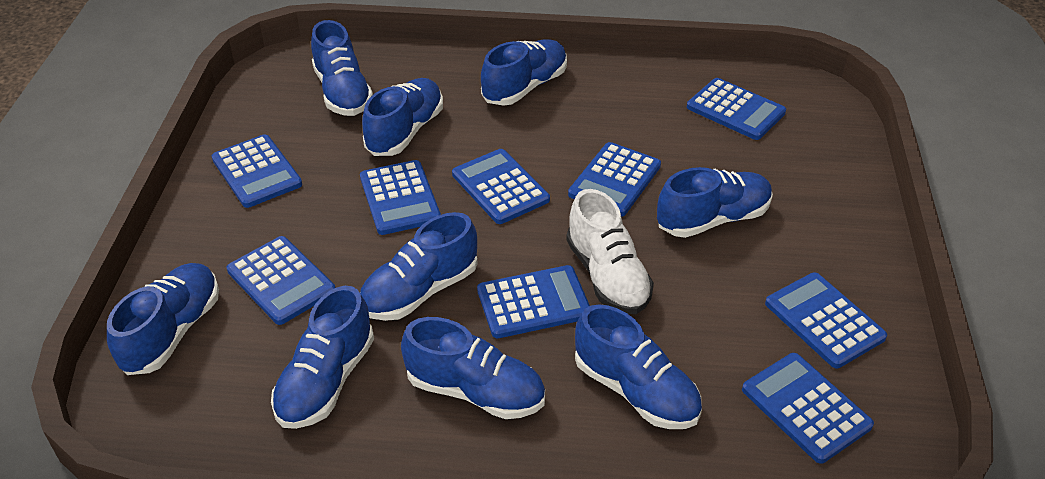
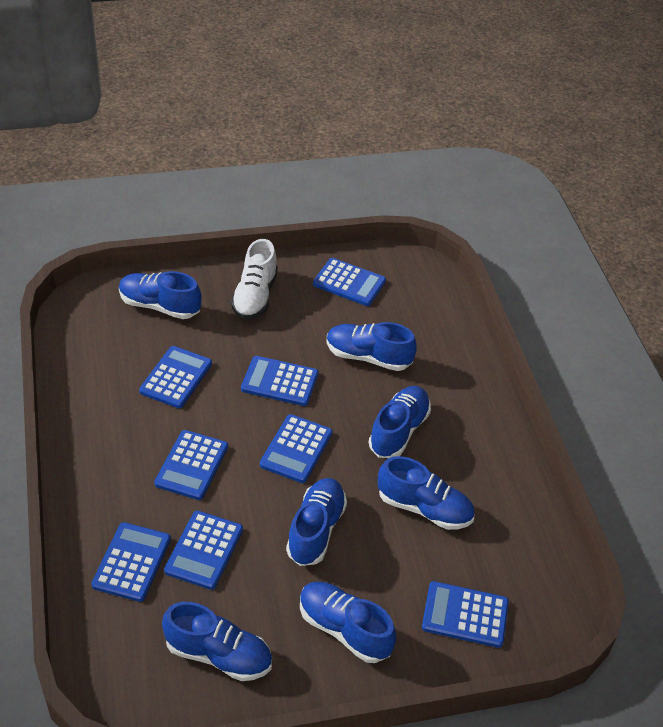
blue calculator: 9 -> 8
blue shoe: 9 -> 7

